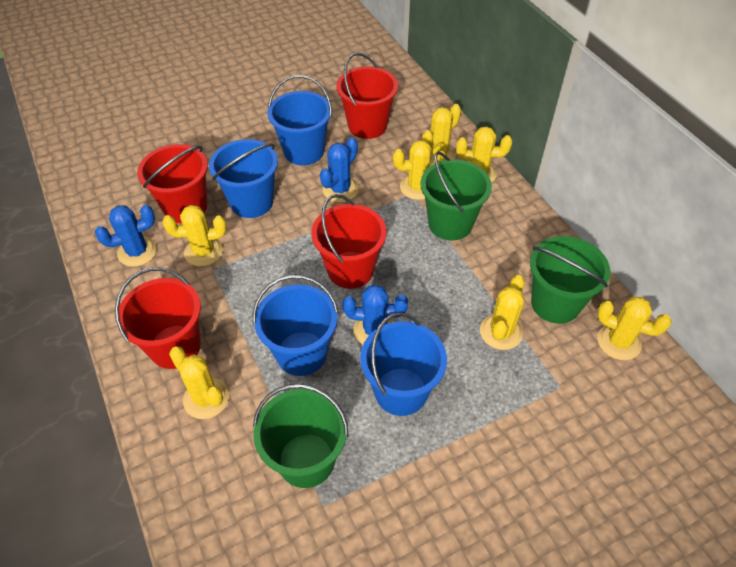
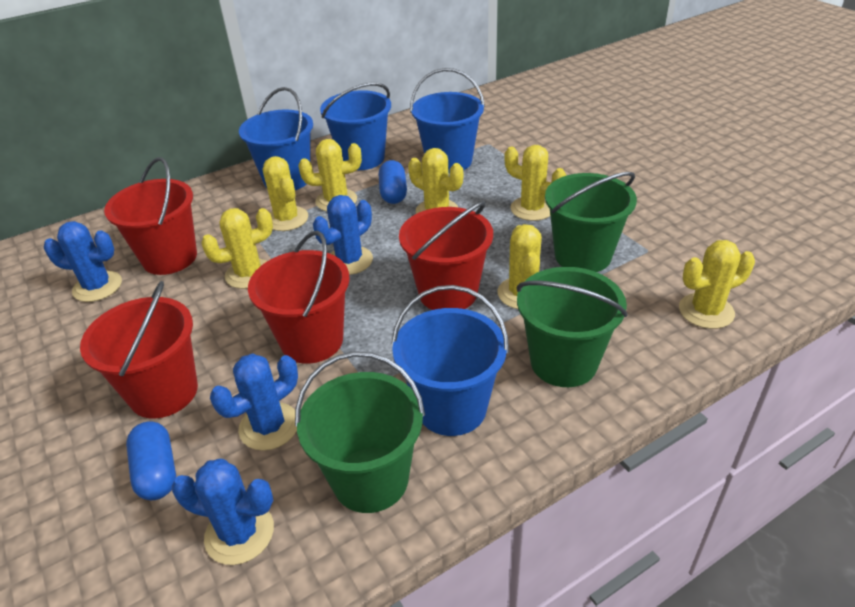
blue cactus: 3 -> 4
blue capsule: 0 -> 2

